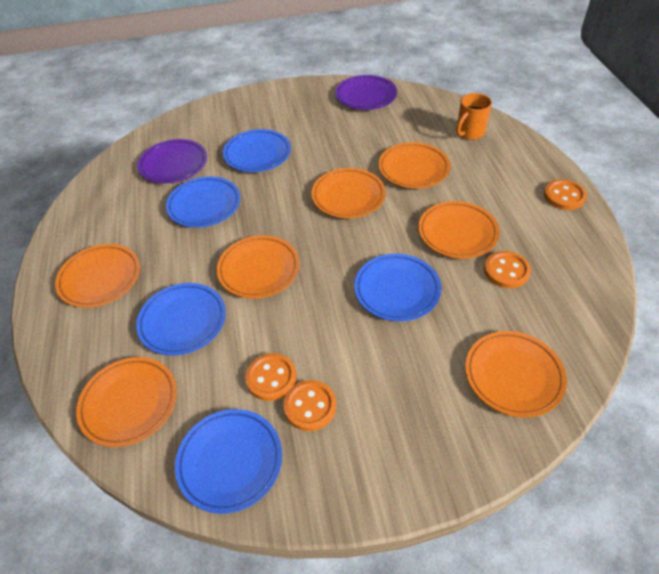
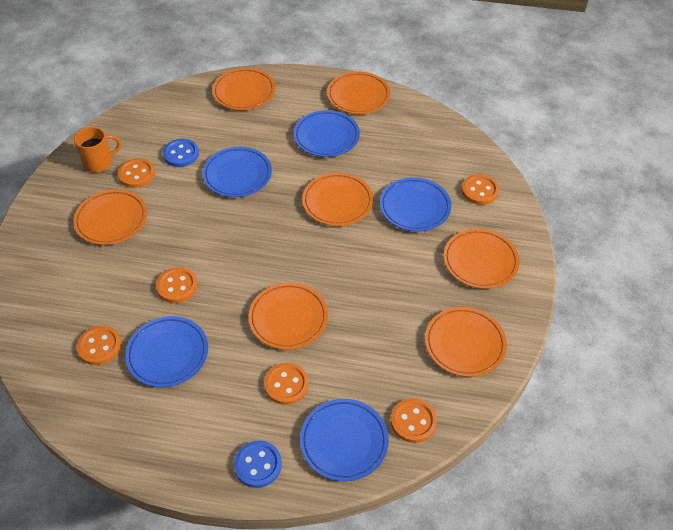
blue button: 0 -> 2
orange button: 4 -> 6
purple plate: 2 -> 0

